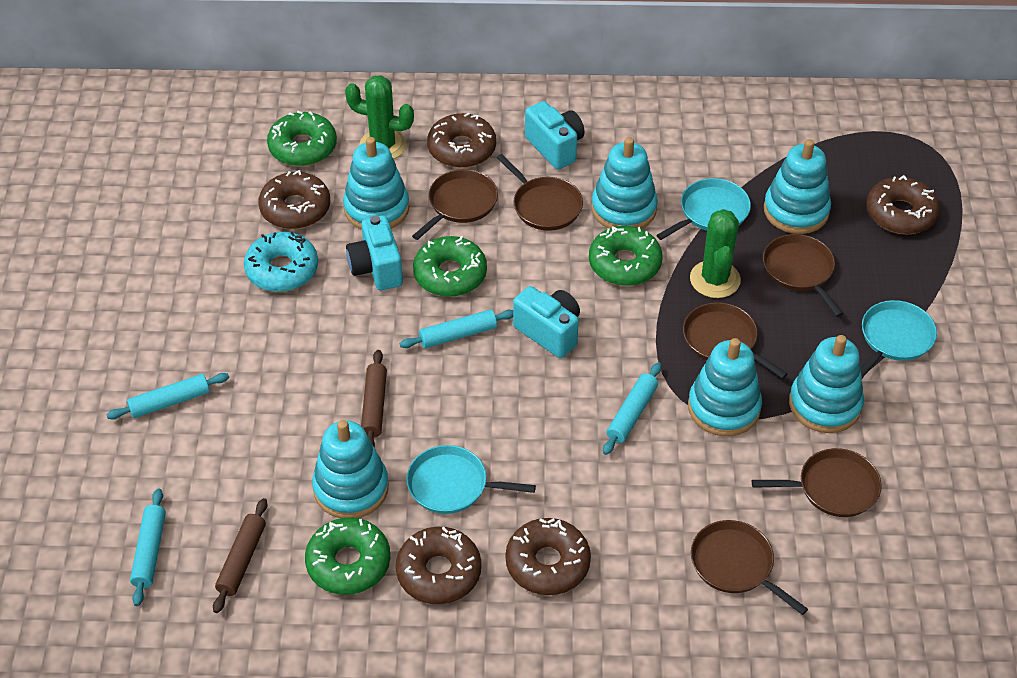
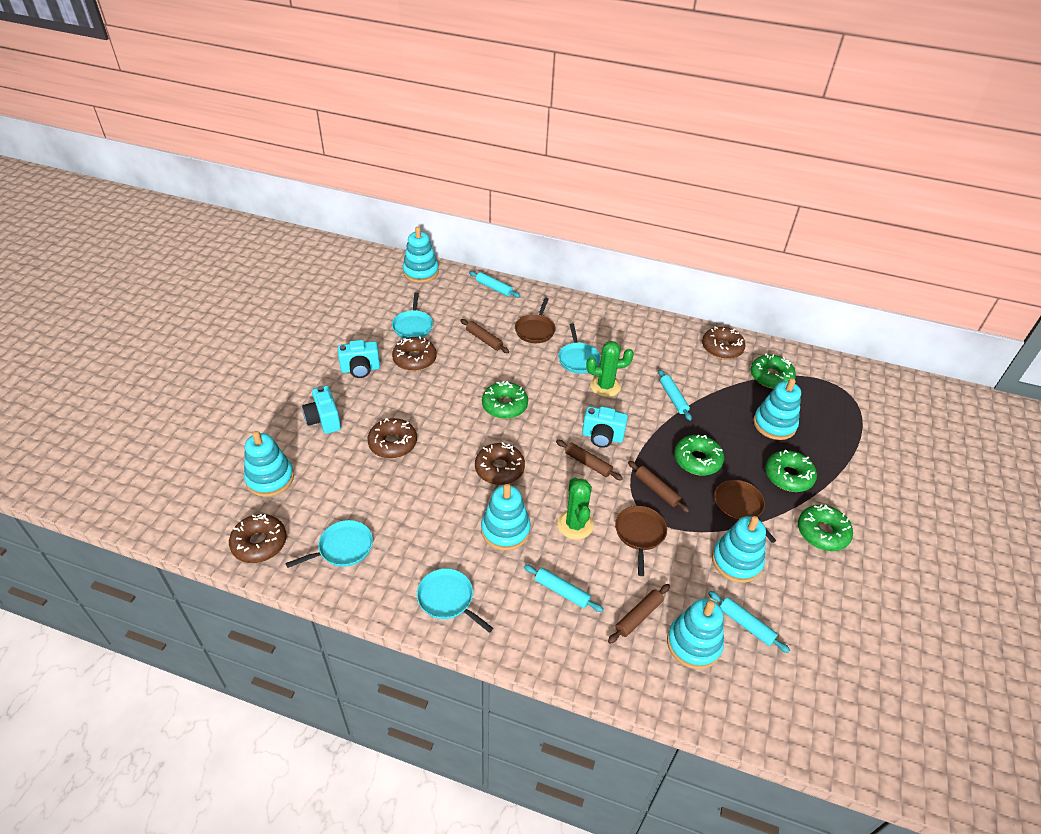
brown pan: 6 -> 3
brown rolling pin: 2 -> 4
green donut: 4 -> 5
turquoise donut: 1 -> 0
turquoise pan: 3 -> 4

